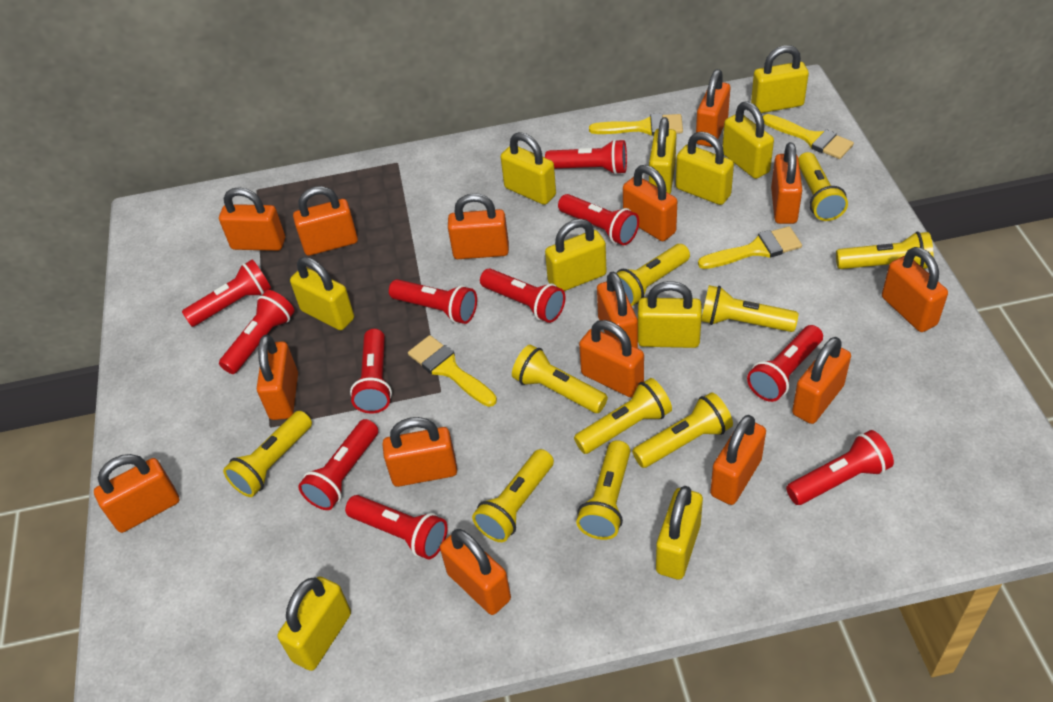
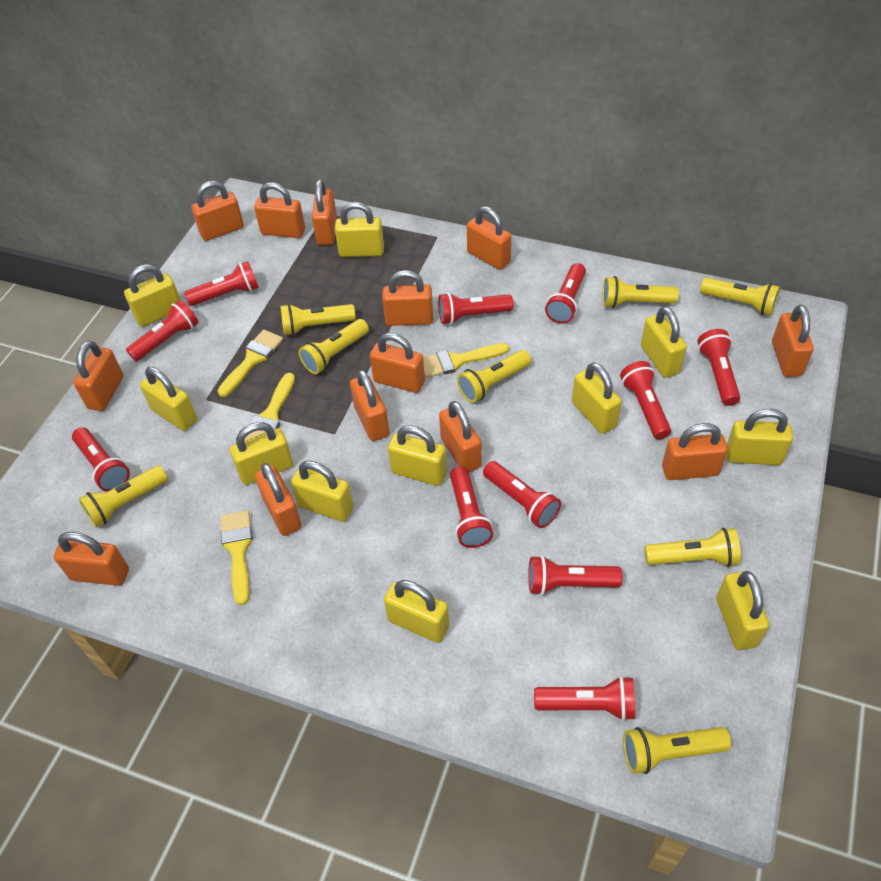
orange padlock: 15 -> 13
yellow flashlight: 10 -> 8
yellow padlock: 10 -> 11

